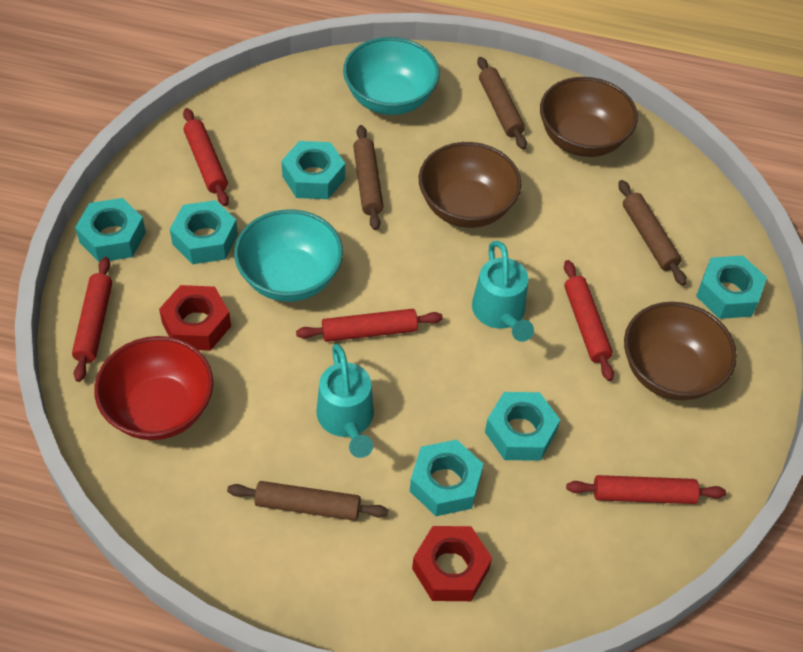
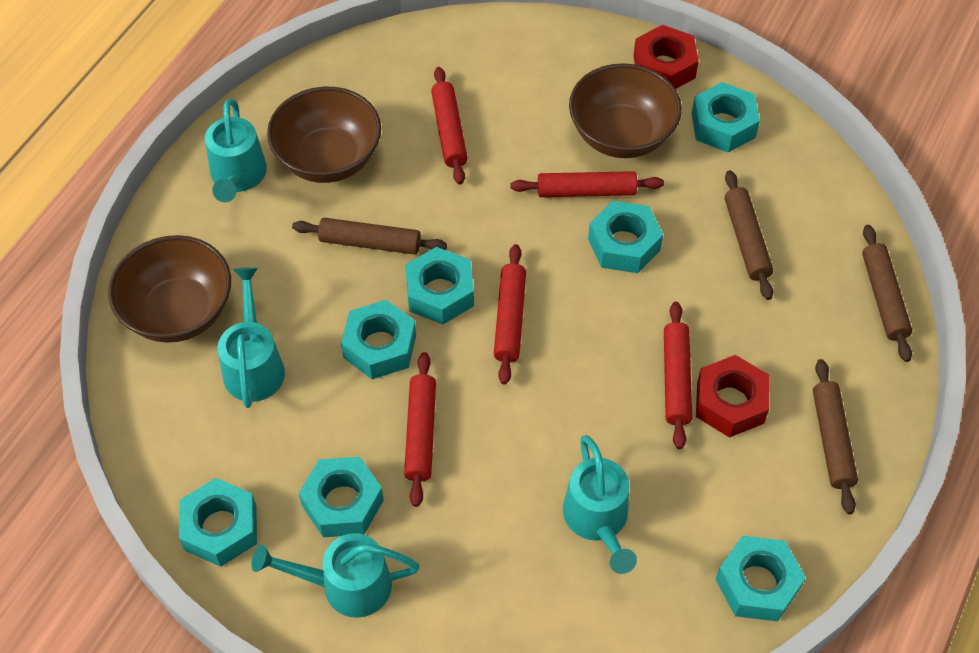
red bowl: 1 -> 0
turquoise bowl: 2 -> 0
turquoise nut: 6 -> 7
turquoise watering can: 2 -> 4

